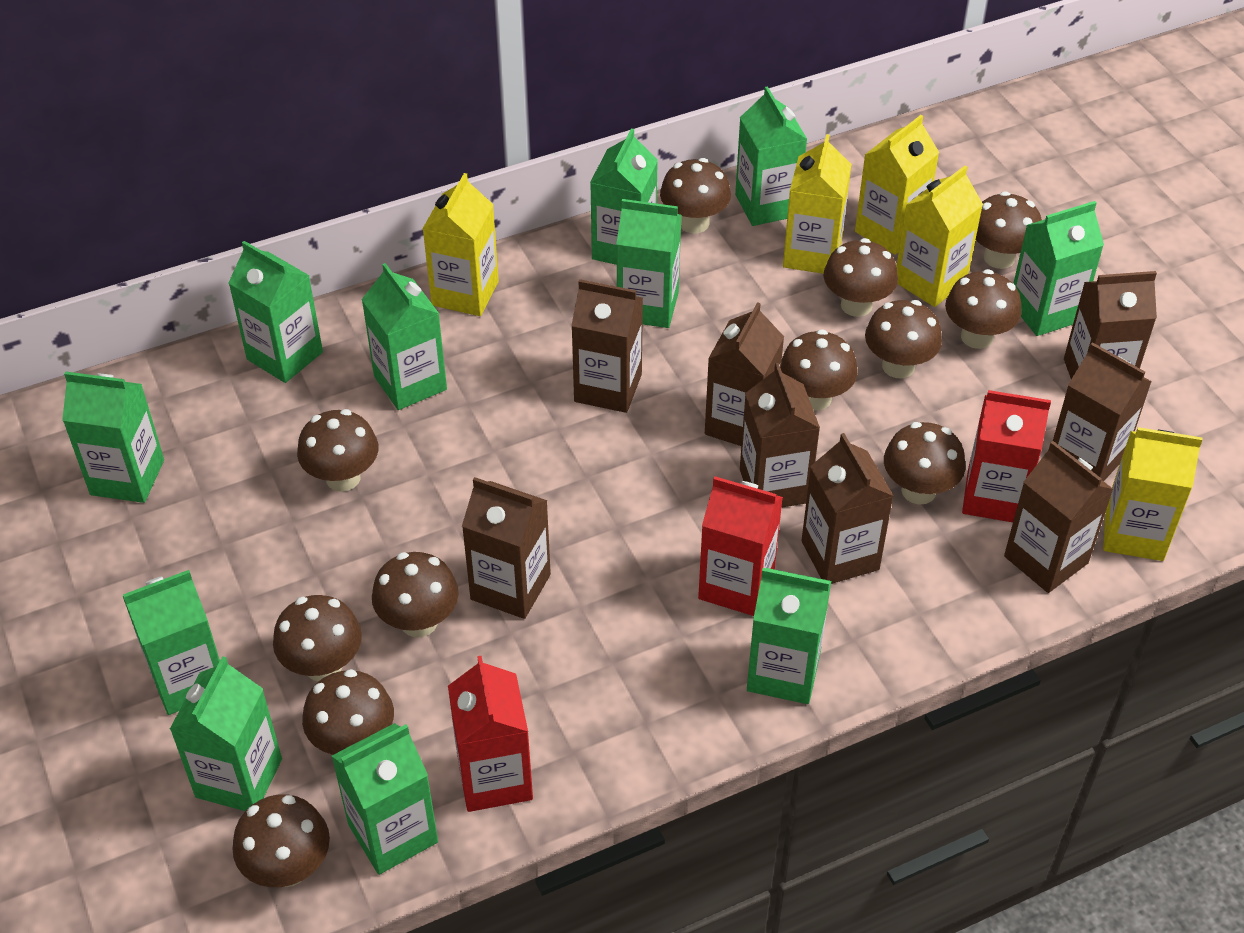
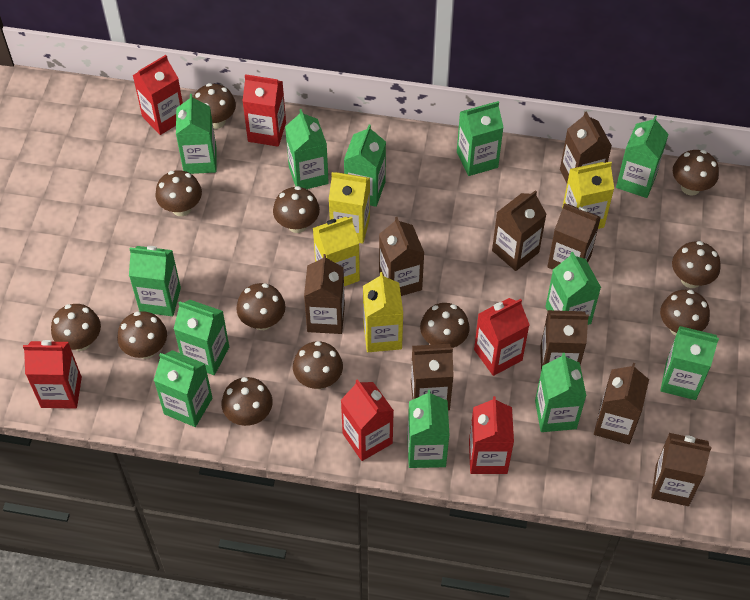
brown carton: 8 -> 9
green carton: 11 -> 12
red carton: 3 -> 6
yellow carton: 5 -> 4

